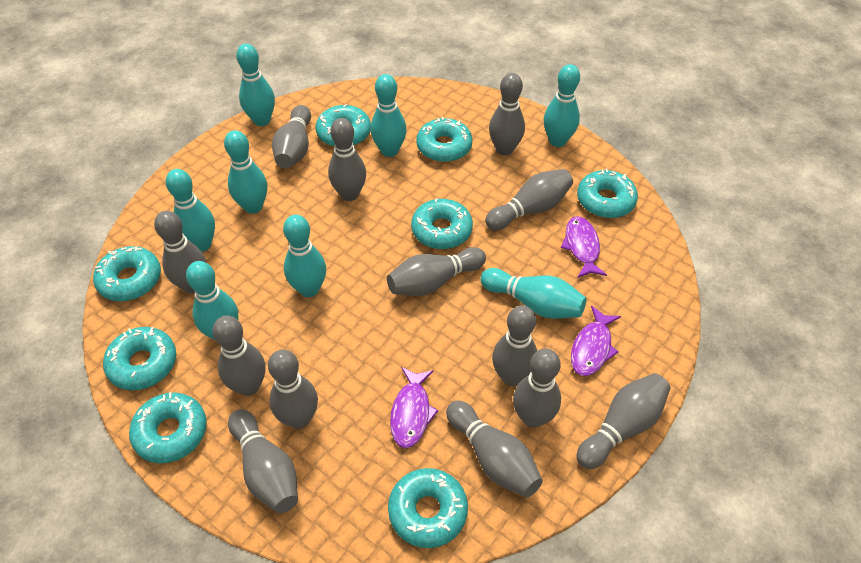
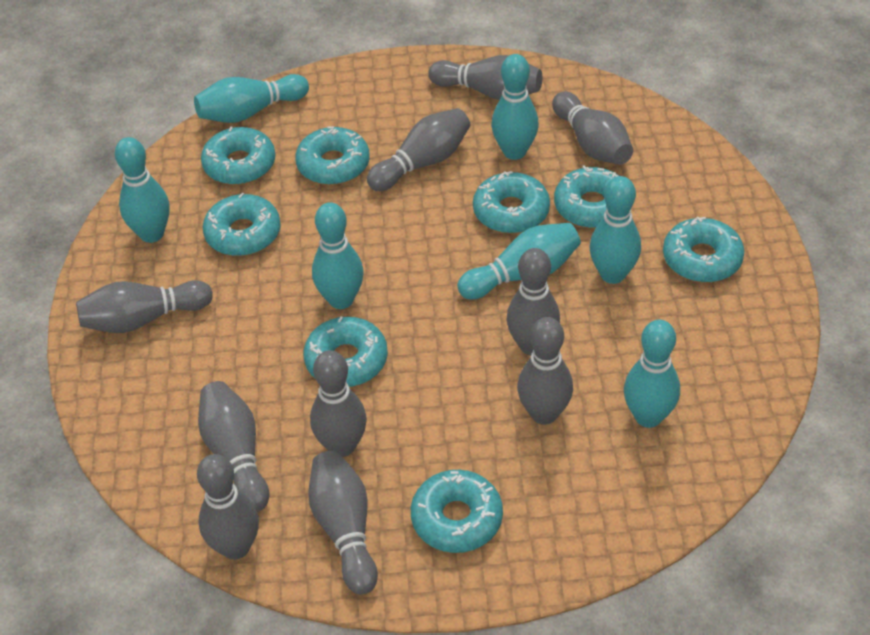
grey bowling pin: 13 -> 10
purple fish: 3 -> 0
turquoise bowling pin: 8 -> 7

